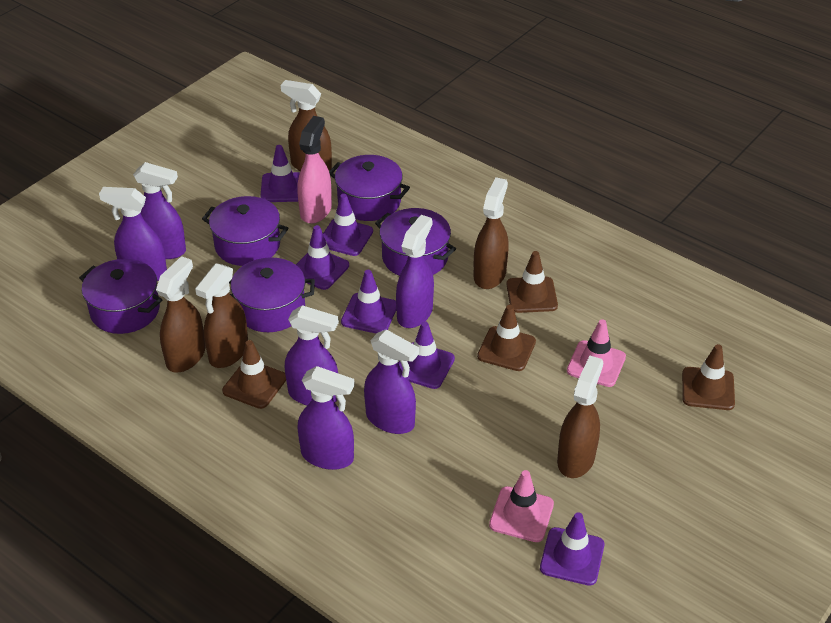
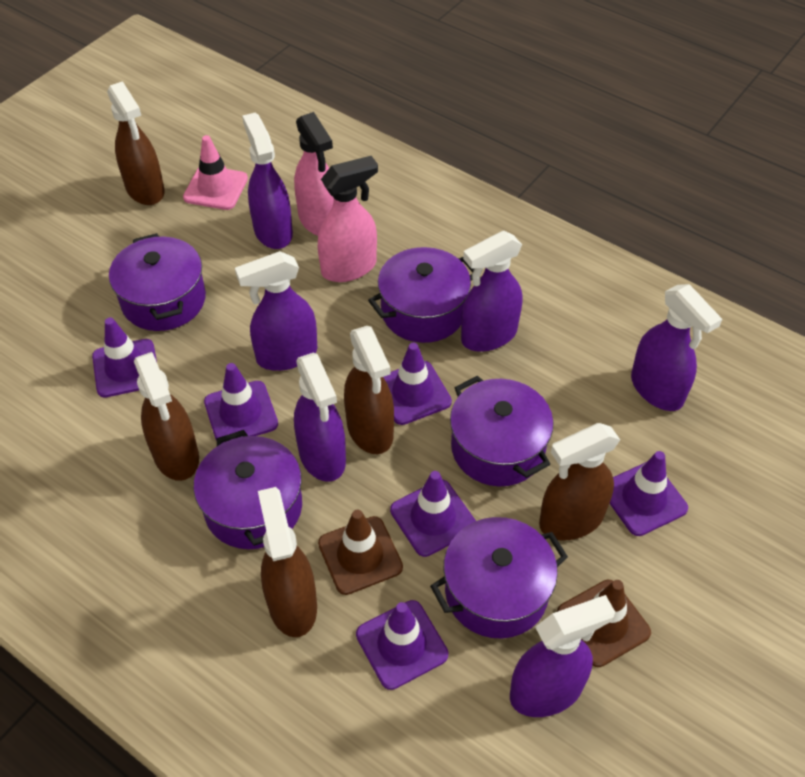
brown traffic cone: 4 -> 2
pink spray bottle: 1 -> 2
pink traffic cone: 2 -> 1

